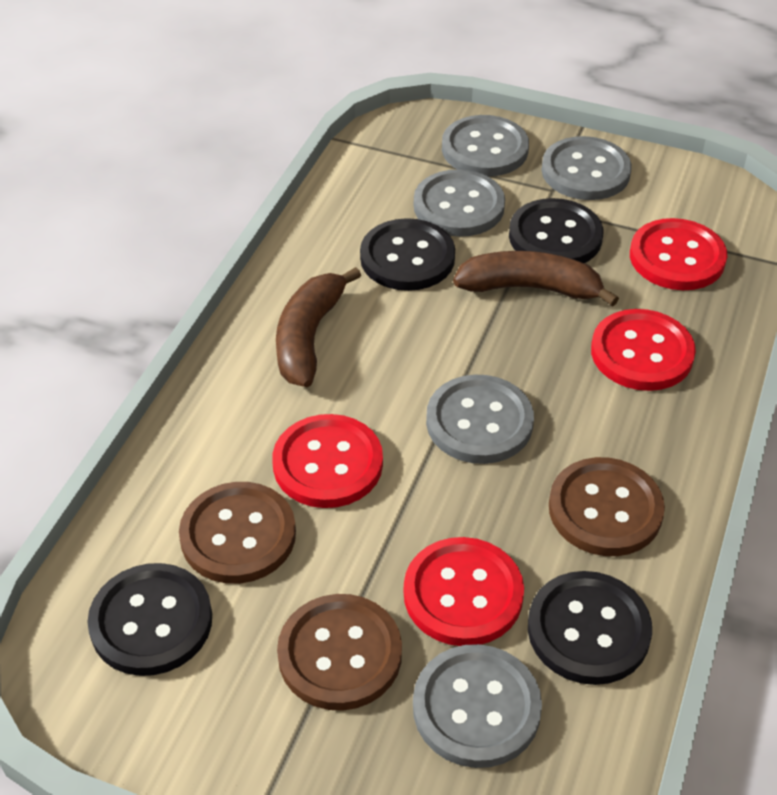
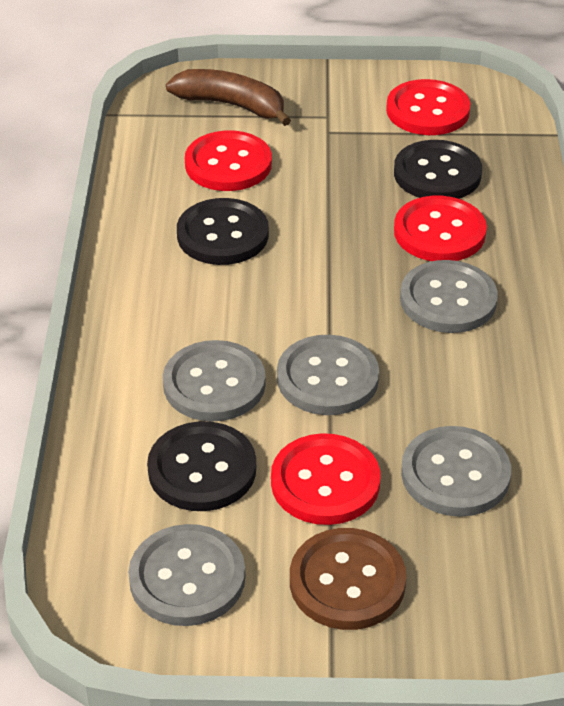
black button: 4 -> 3
brown banana: 2 -> 1
brown button: 3 -> 1

